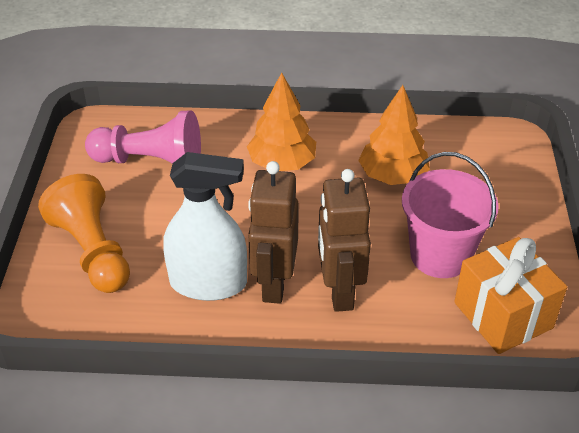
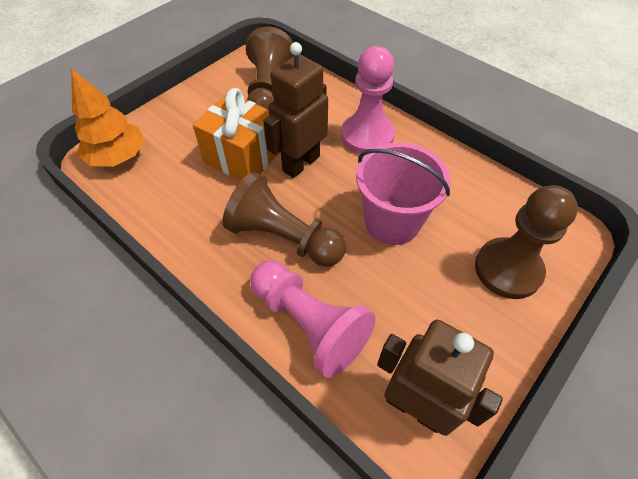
brown pawn: 0 -> 3
orange pawn: 1 -> 0
orange tree: 2 -> 1
pink pawn: 1 -> 2
white spray bottle: 1 -> 0

